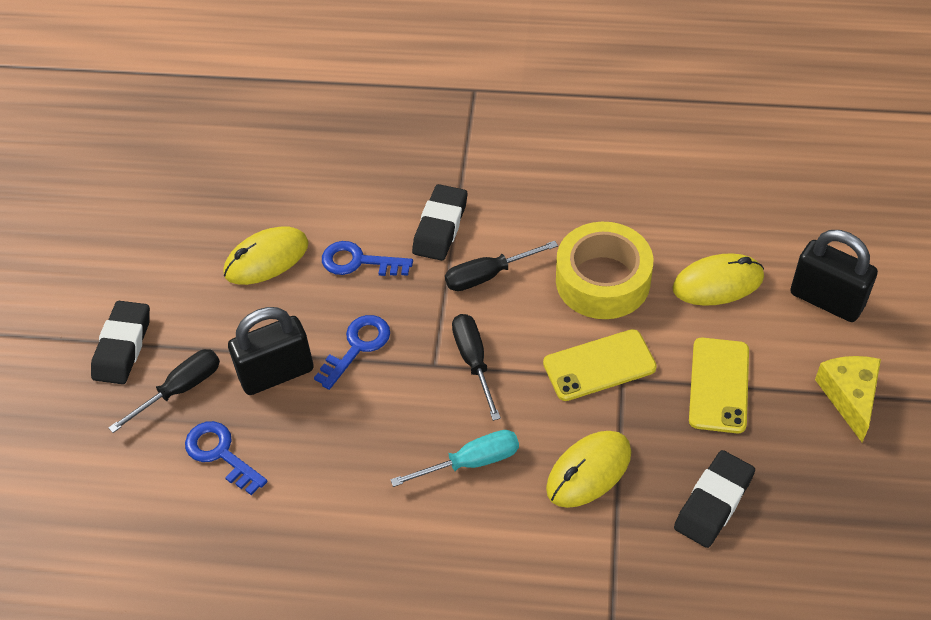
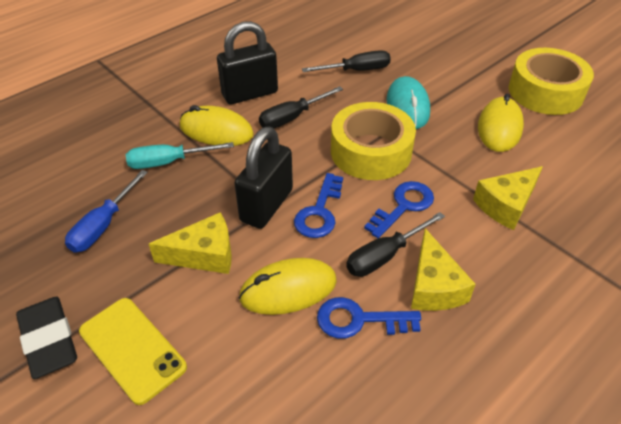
black eraser: 3 -> 1
blue screwdriver: 0 -> 1
turquoise mouse: 0 -> 1
yellow cheese: 1 -> 3
yellow phone: 2 -> 1
yellow tape: 1 -> 2

